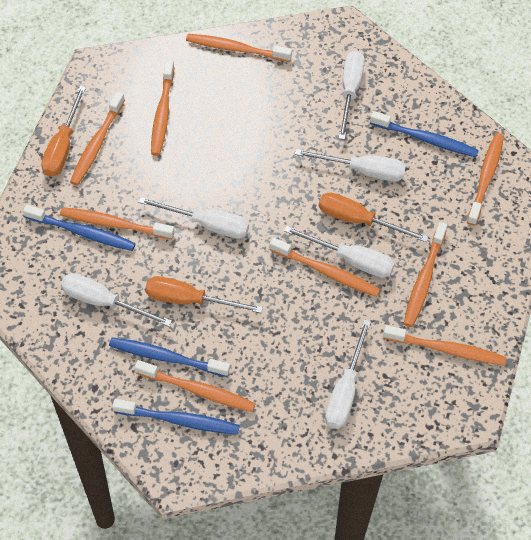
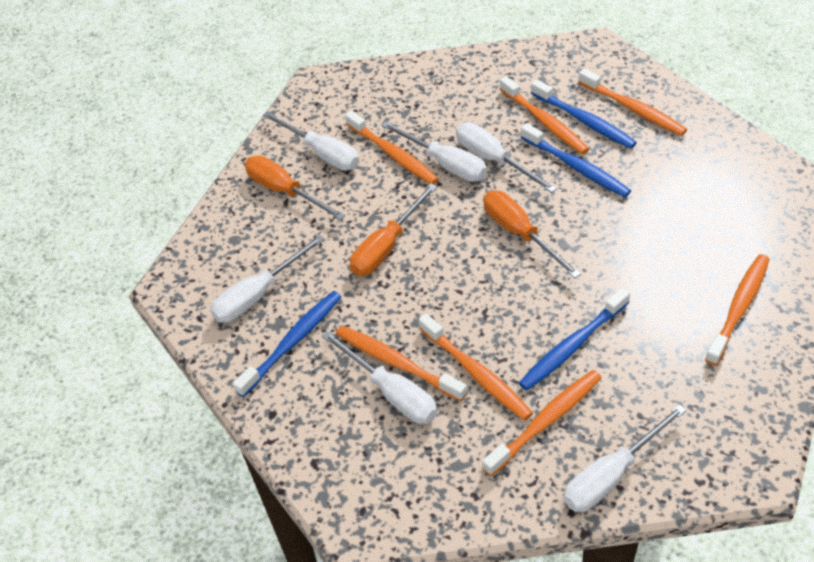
orange toothbrush: 9 -> 7

